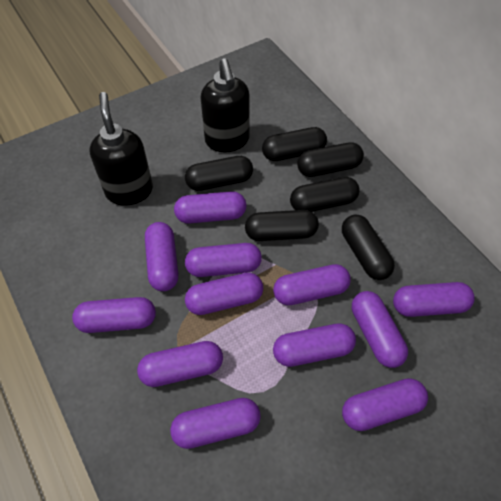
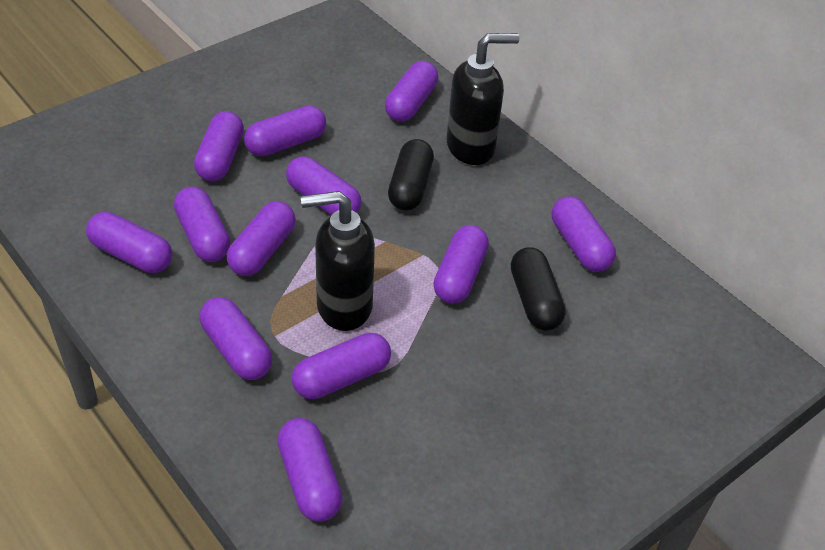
black capsule: 6 -> 2

